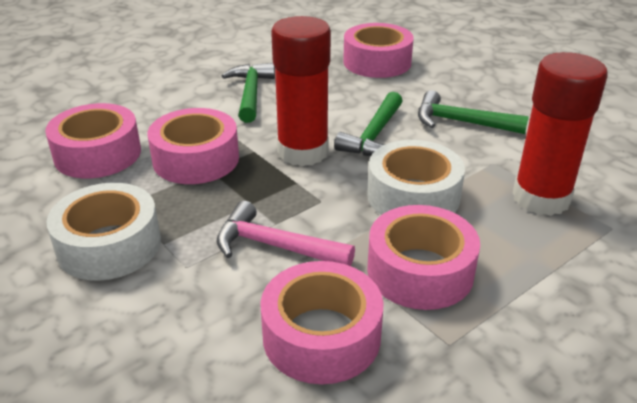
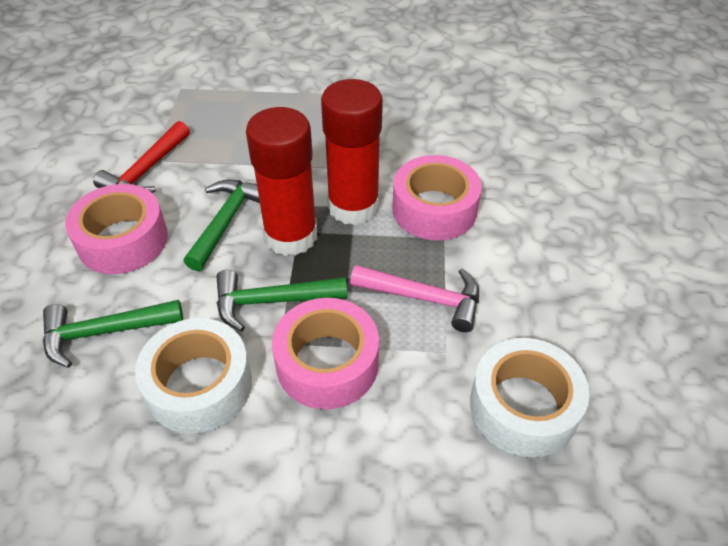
pink tape: 5 -> 3
red hammer: 0 -> 1

